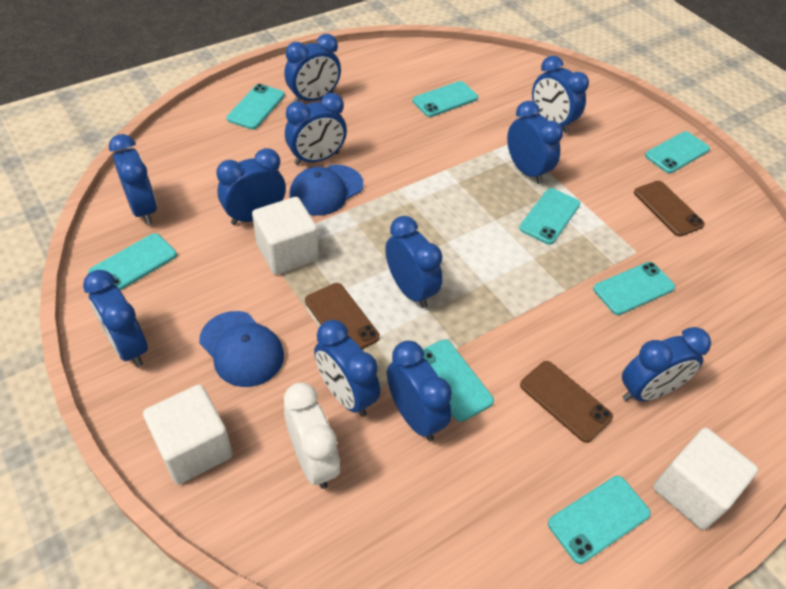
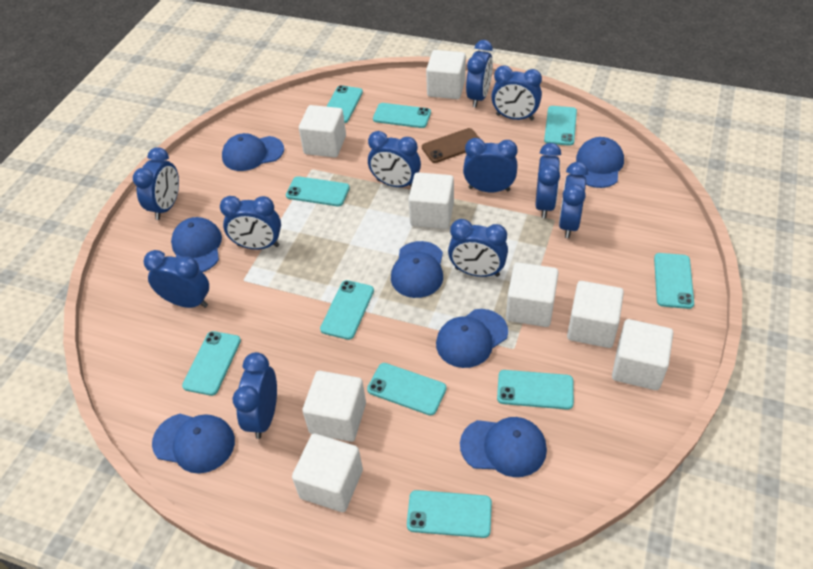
blue cap: 2 -> 7
brown phone: 3 -> 1
turquoise phone: 8 -> 10
white clock: 1 -> 0
white cube: 3 -> 8

